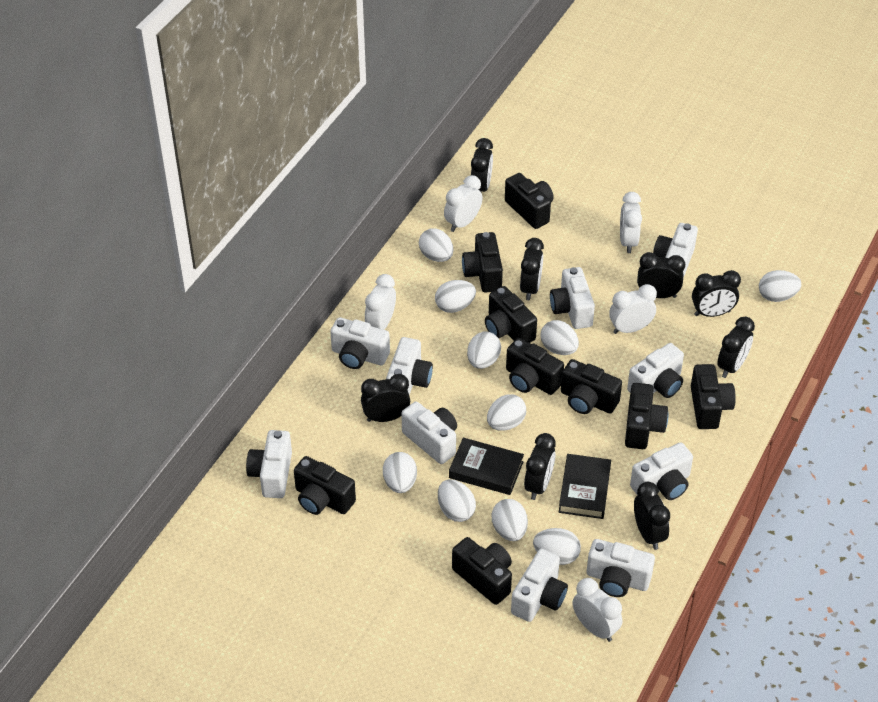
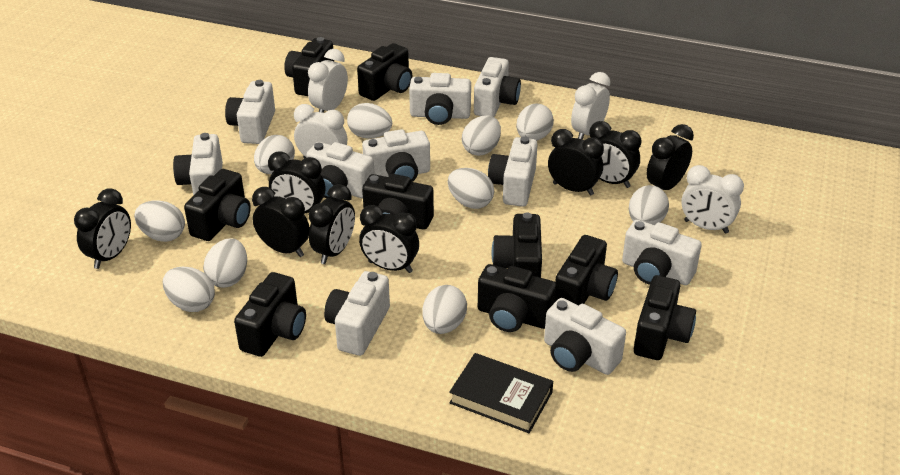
black book: 2 -> 1
white clock: 5 -> 4

